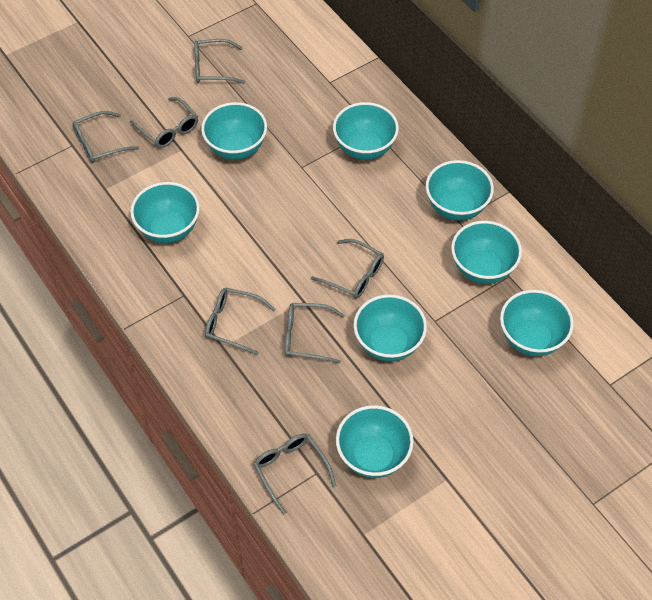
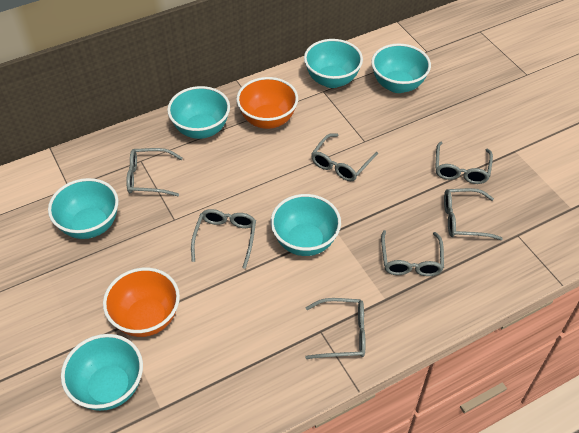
orange bowl: 0 -> 2
turquoise bowl: 8 -> 6

